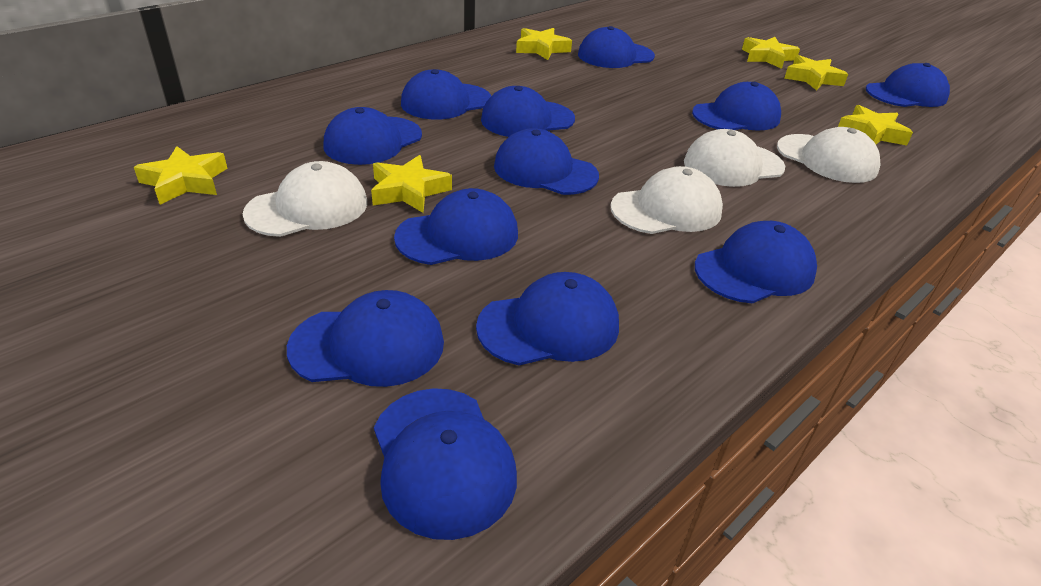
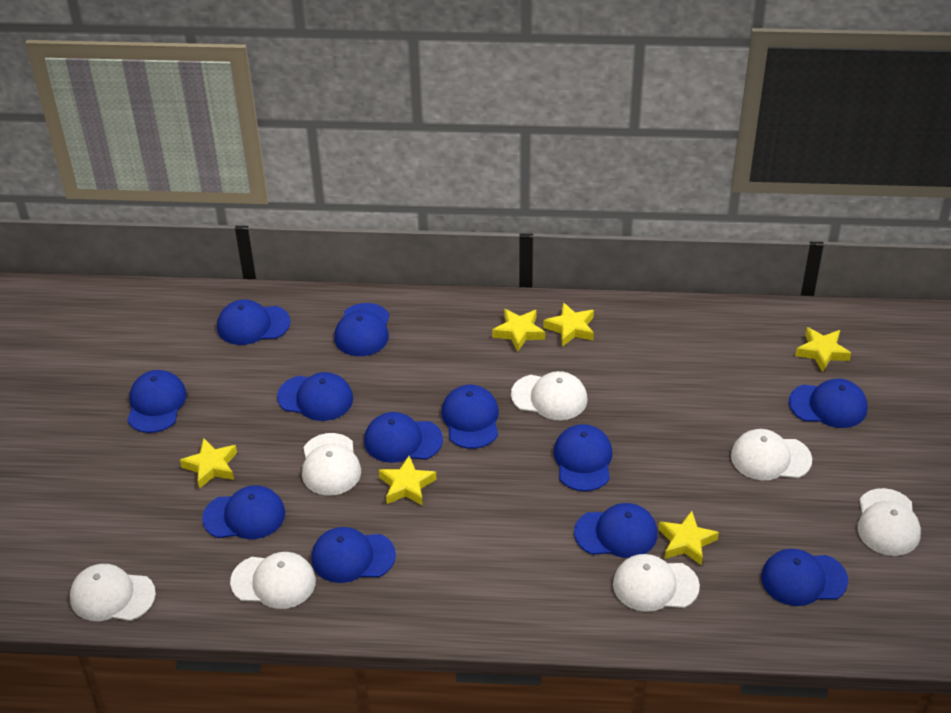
white cap: 4 -> 7

